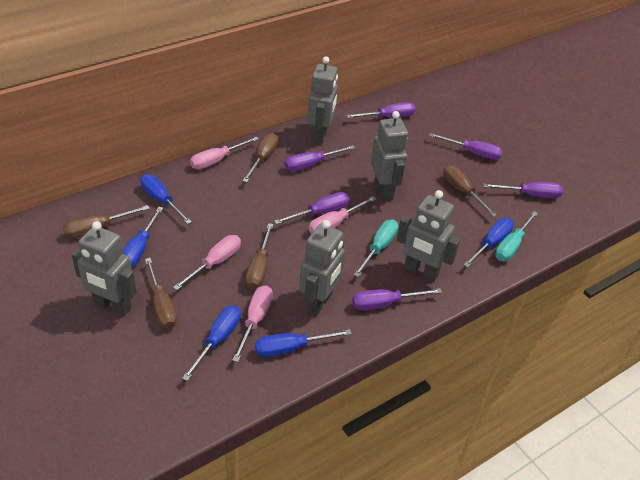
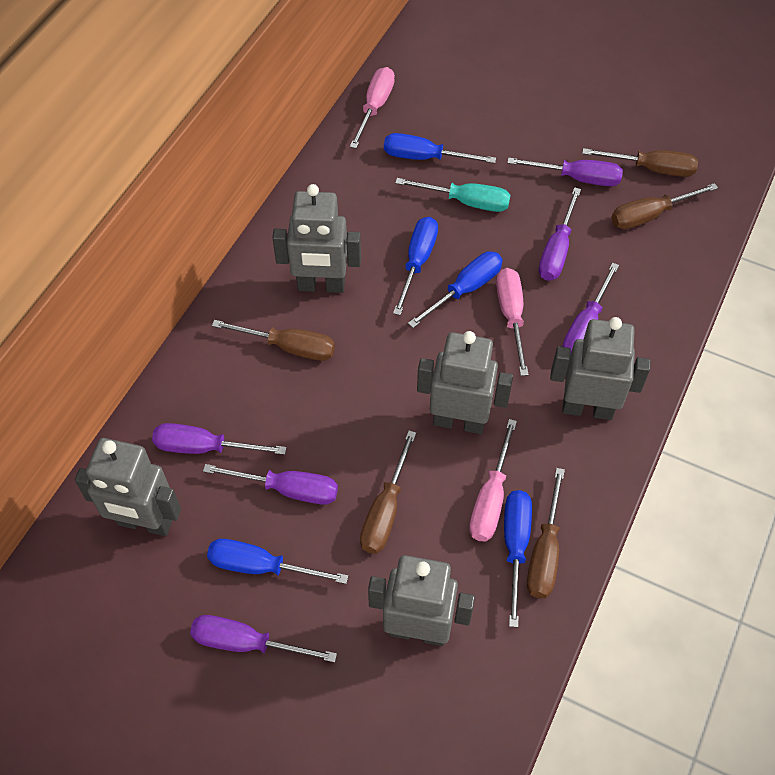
pink screwdriver: 4 -> 3
turquoise screwdriver: 2 -> 1

